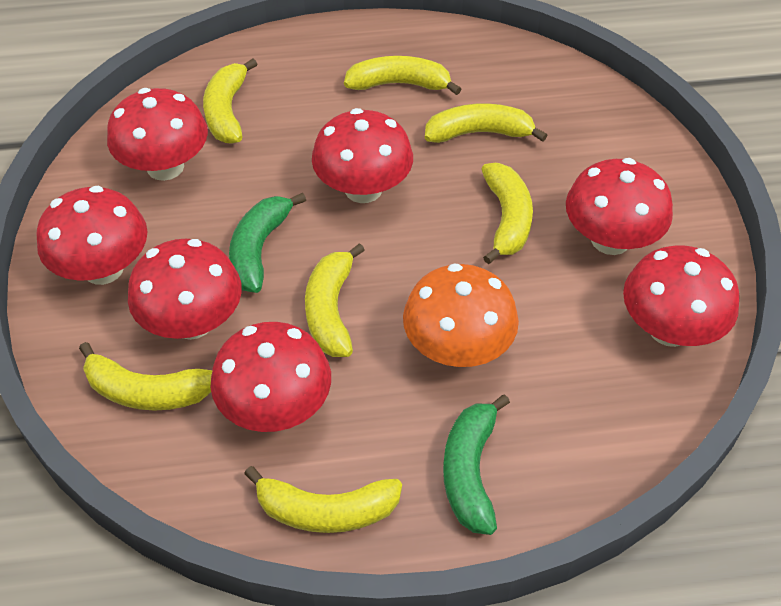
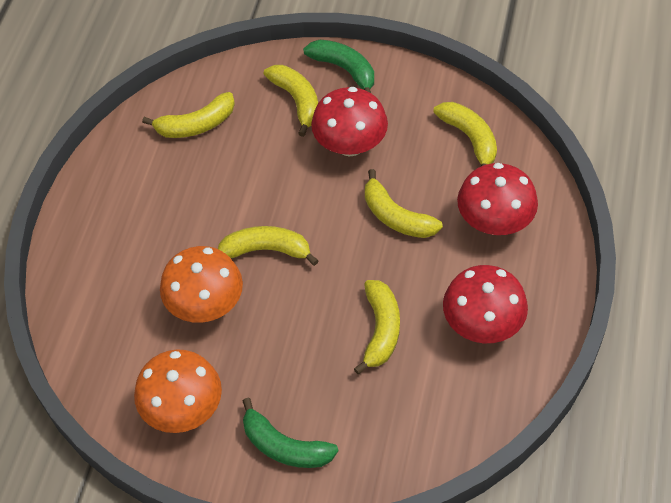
orange mushroom: 1 -> 2
red mushroom: 7 -> 3
yellow banana: 7 -> 6

